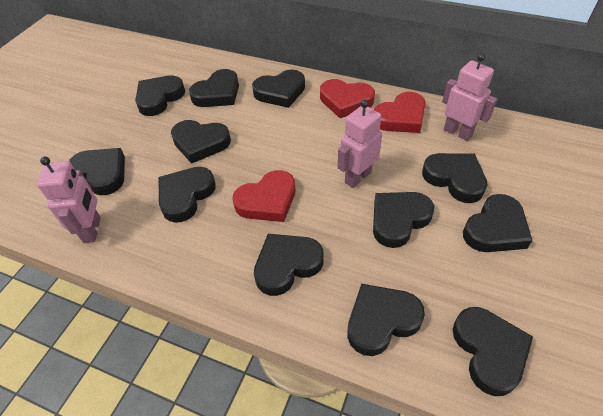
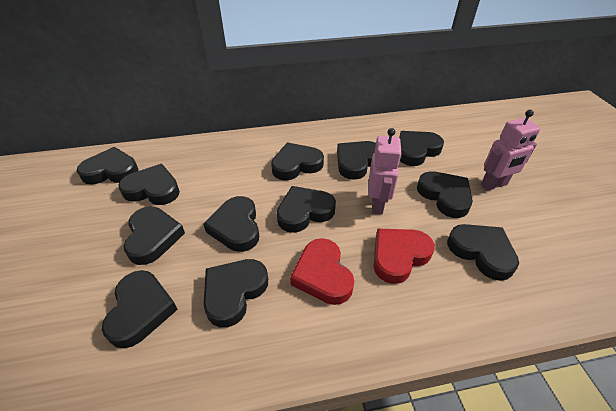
pink robot: 3 -> 2
red heart: 3 -> 2

